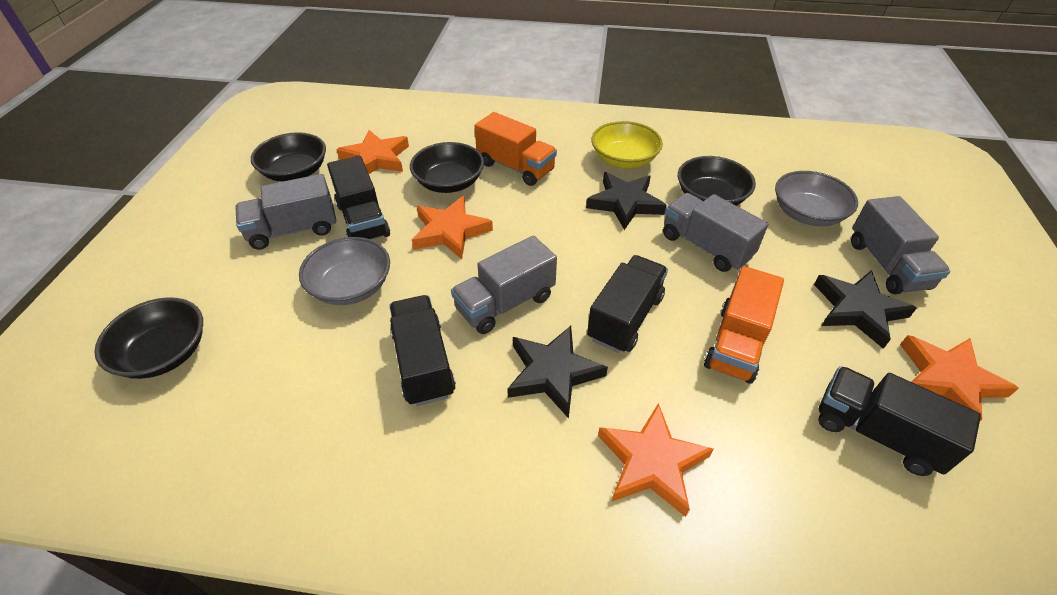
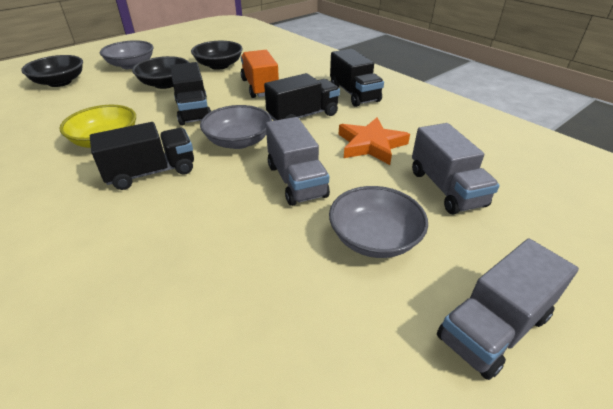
black bowl: 4 -> 3
black star: 3 -> 0
grey bowl: 2 -> 3
grey truck: 4 -> 3
orange star: 4 -> 1
orange truck: 2 -> 1

